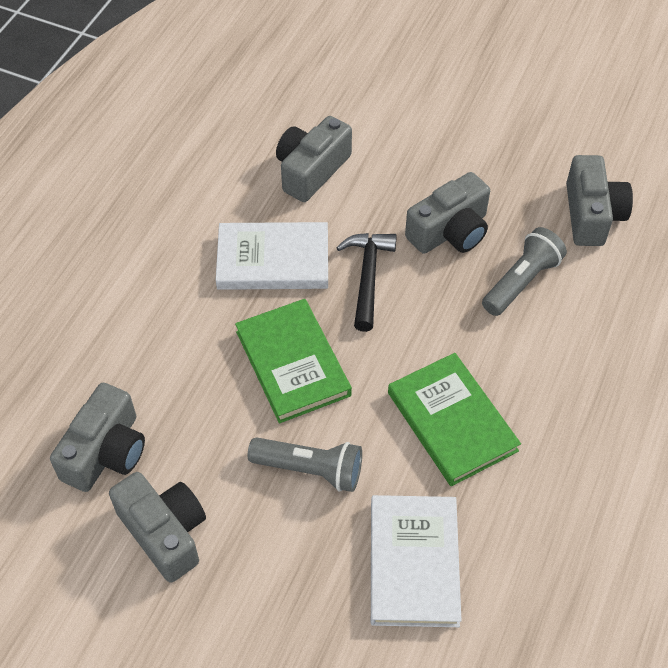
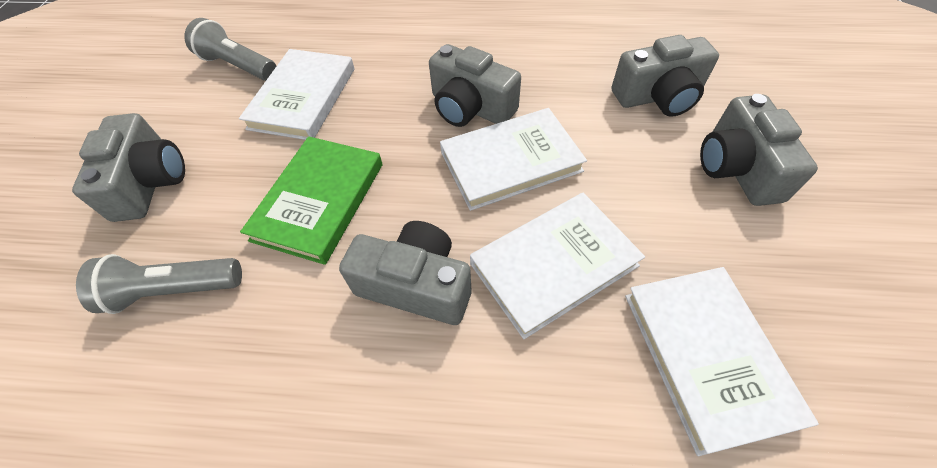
black hammer: 1 -> 0
green book: 2 -> 1
white book: 2 -> 4

